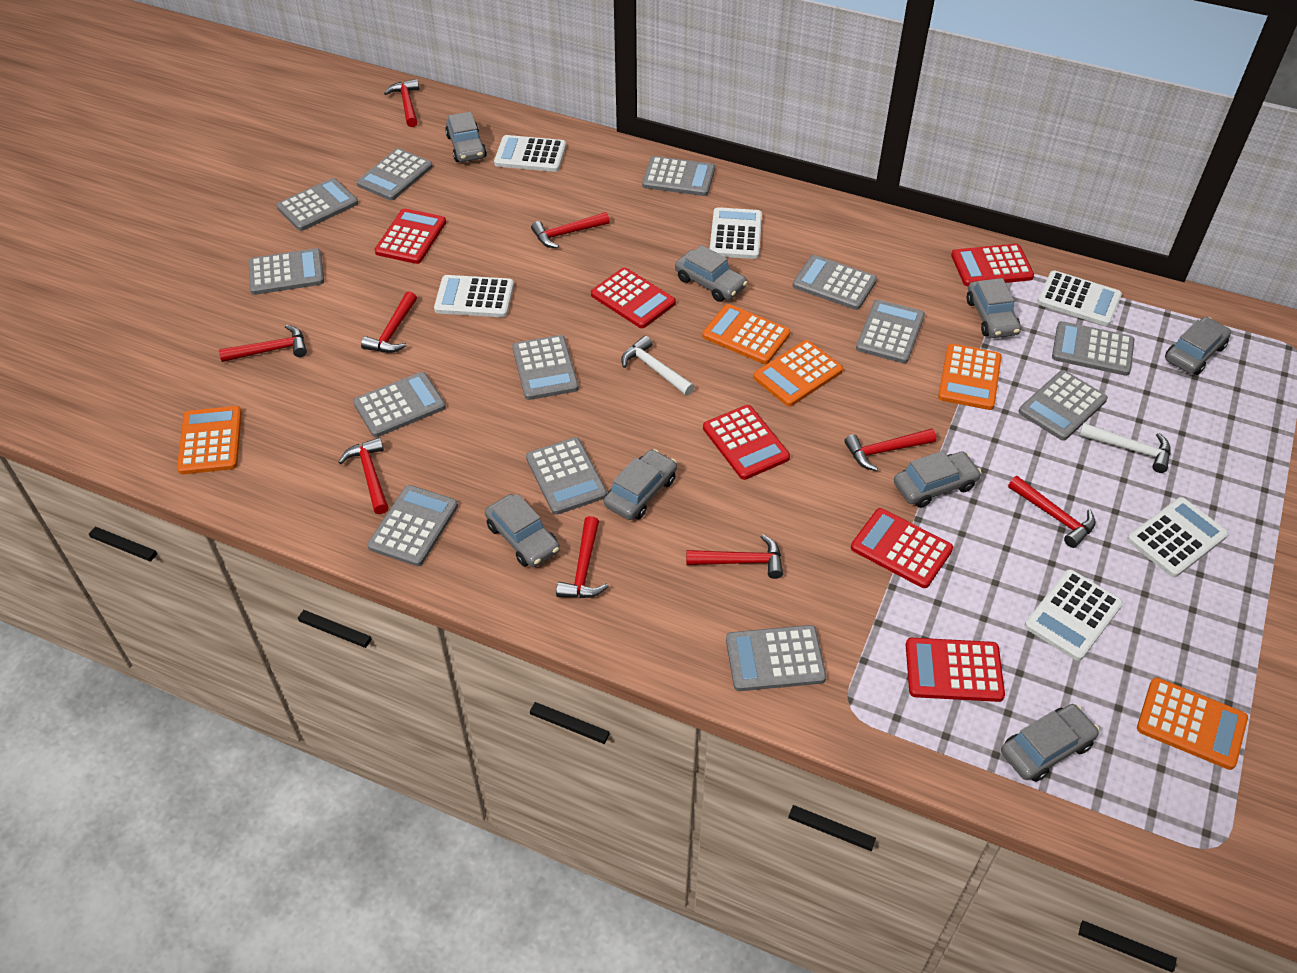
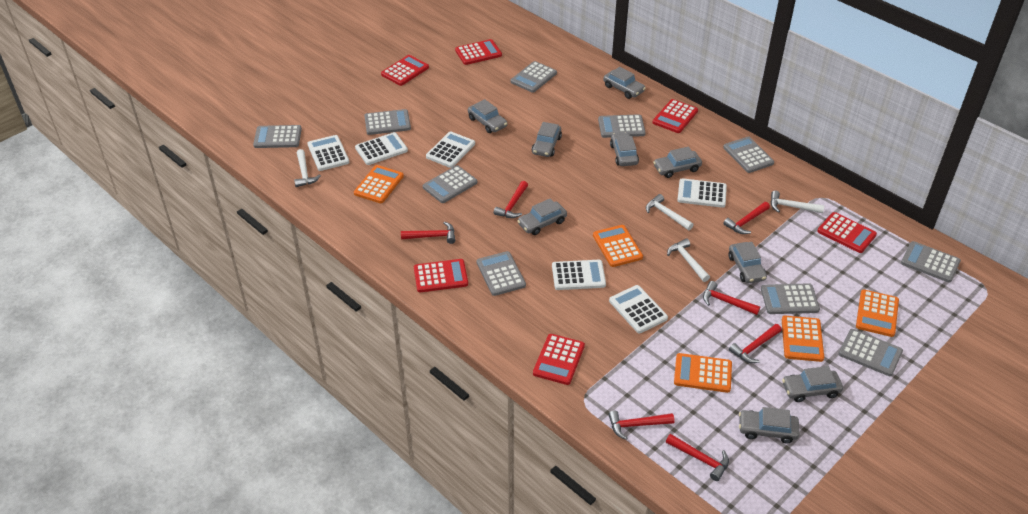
grey calculator: 13 -> 10
grey car: 8 -> 9
red hammer: 9 -> 7
white hammer: 2 -> 4

